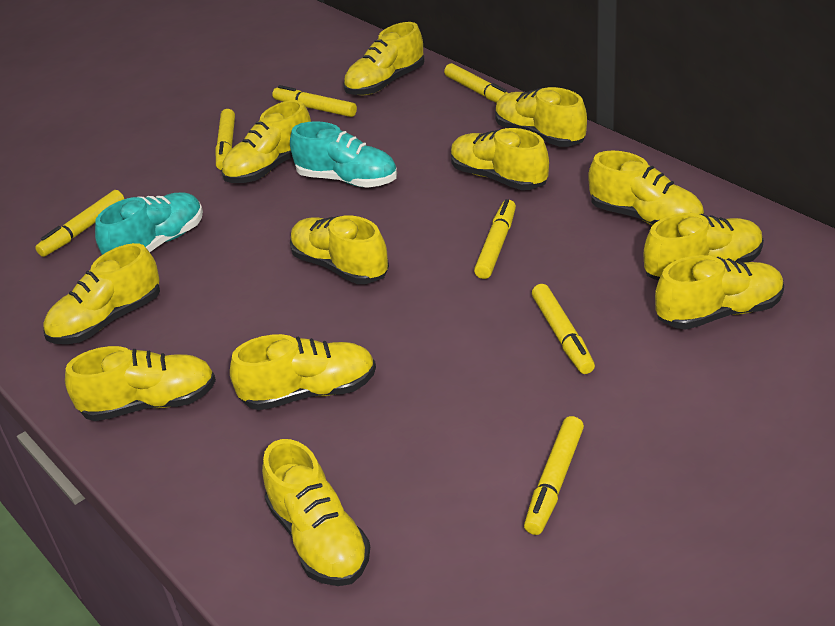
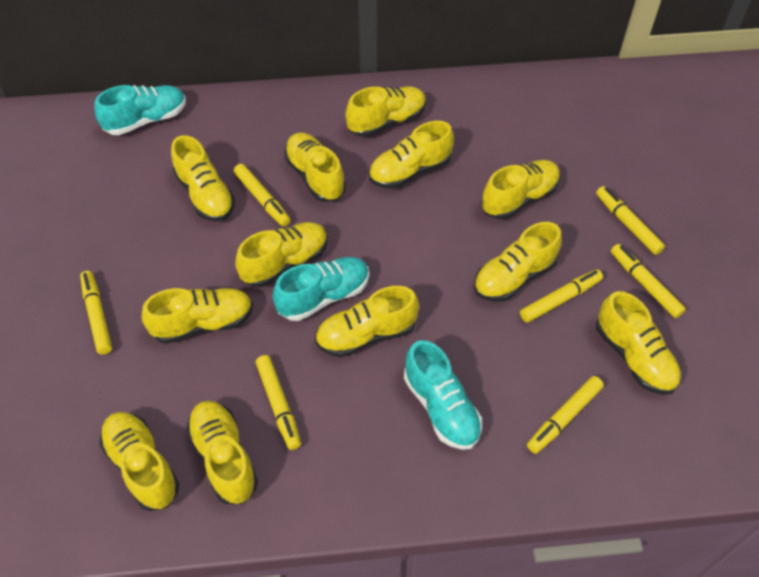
turquoise shoe: 2 -> 3

